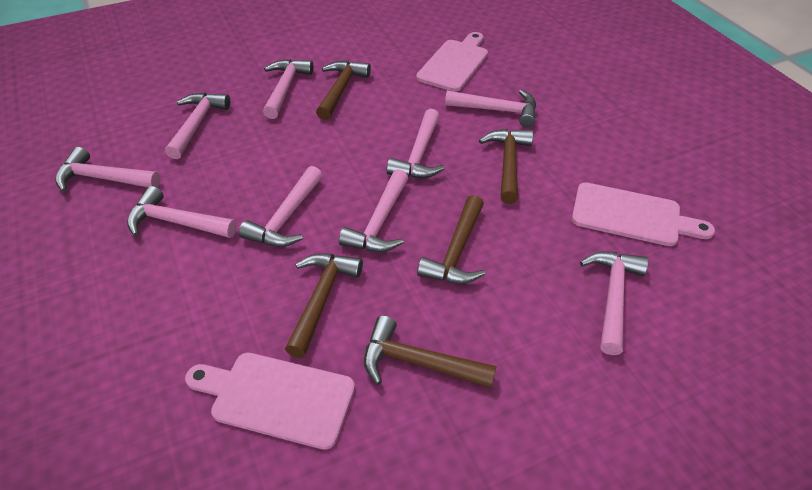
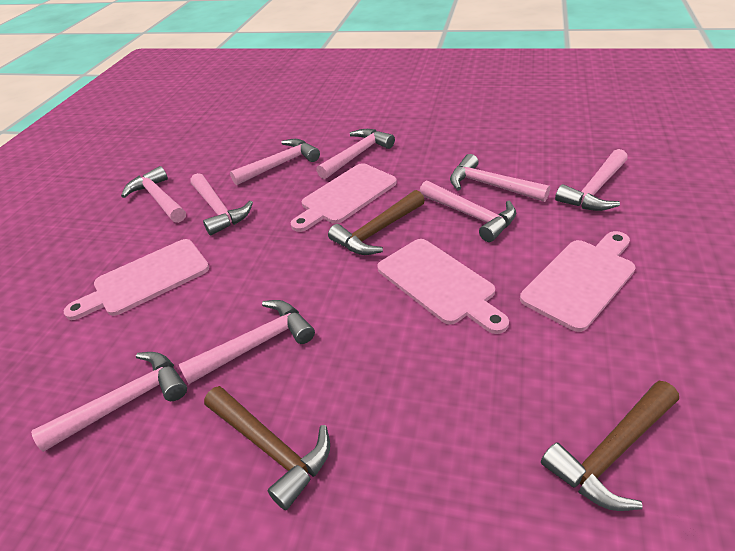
brown hammer: 5 -> 3
pink cutting board: 3 -> 4

